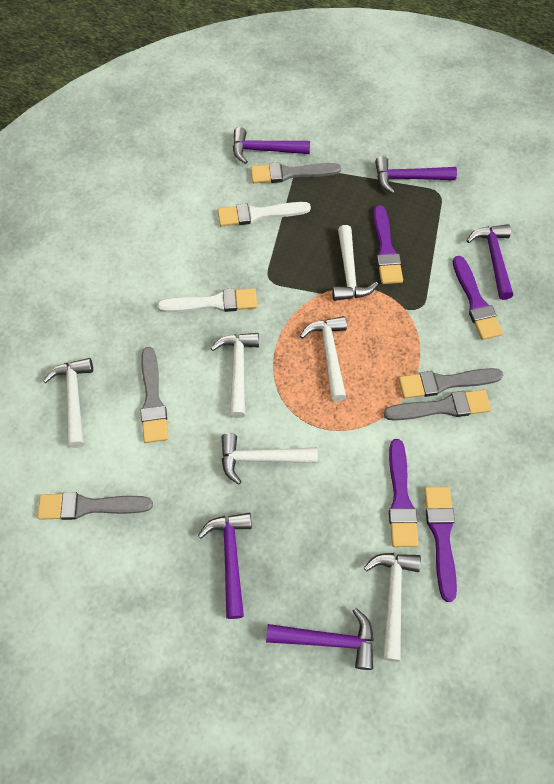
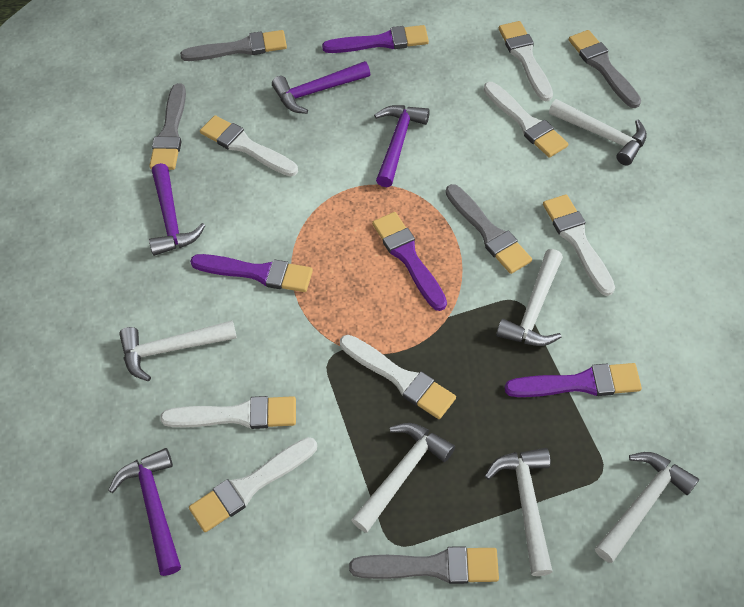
purple hammer: 5 -> 4
white brush: 2 -> 7

